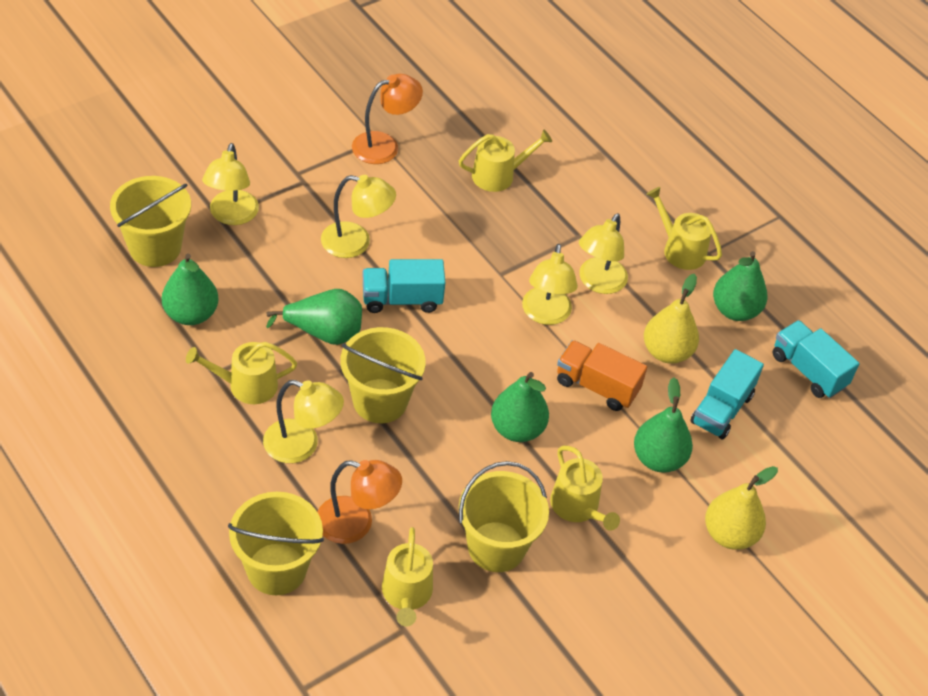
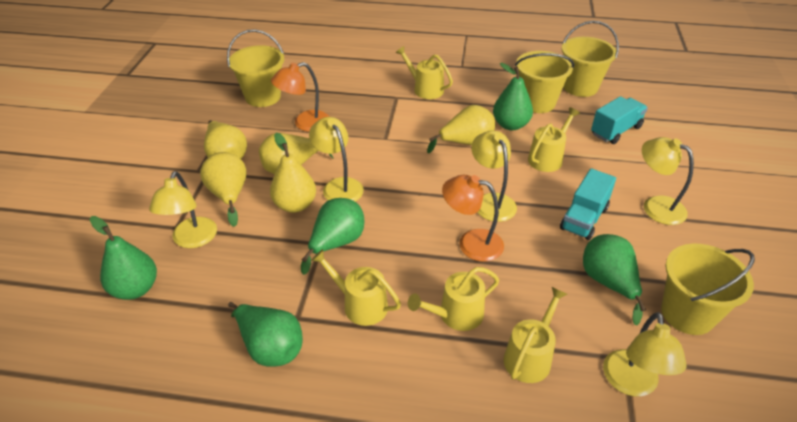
orange truck: 1 -> 0
turquoise truck: 3 -> 2
yellow pear: 2 -> 5

